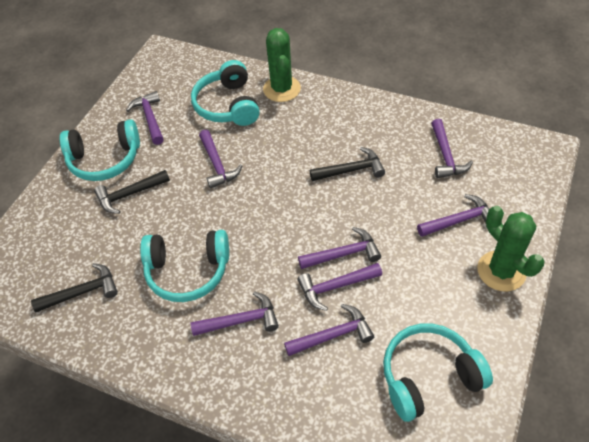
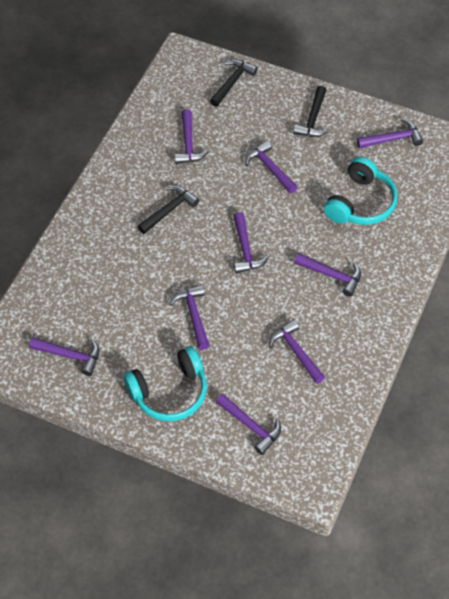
green cactus: 2 -> 0
purple hammer: 8 -> 9
turquoise headphones: 4 -> 2

